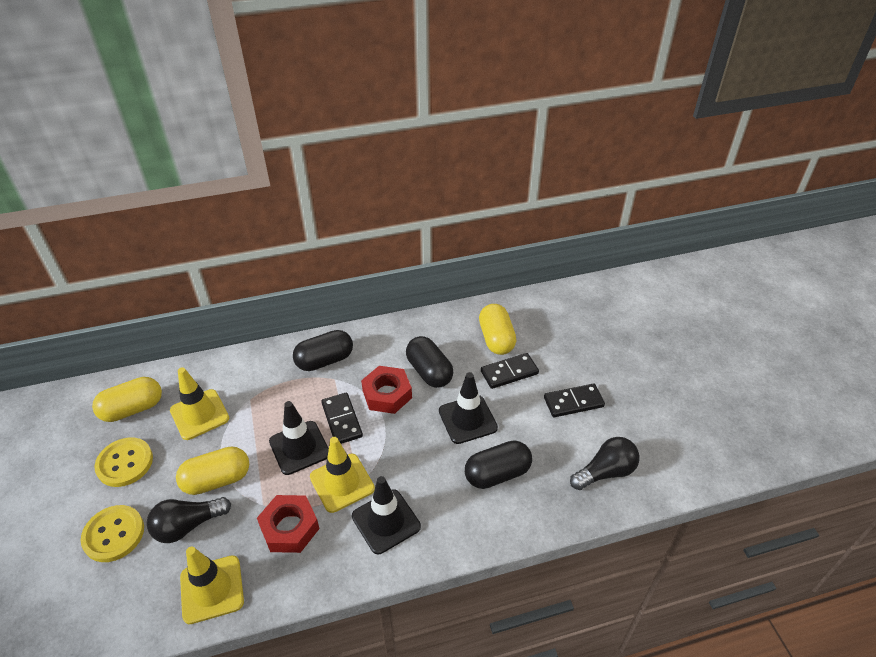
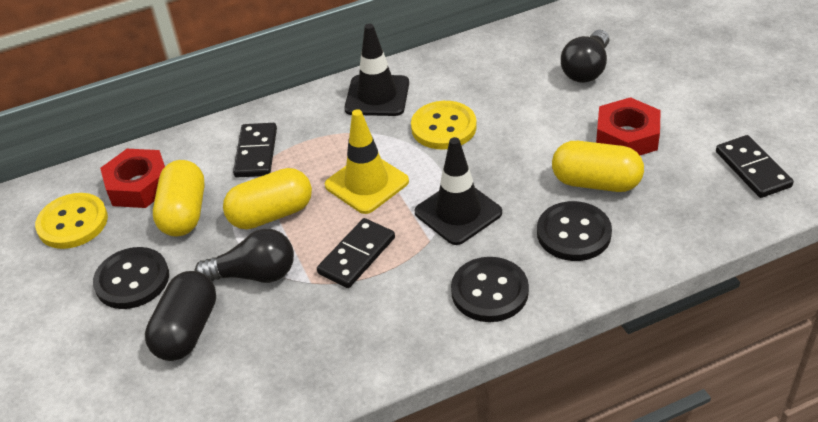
black button: 0 -> 3
black capsule: 3 -> 1
black traffic cone: 3 -> 2
yellow traffic cone: 3 -> 1

